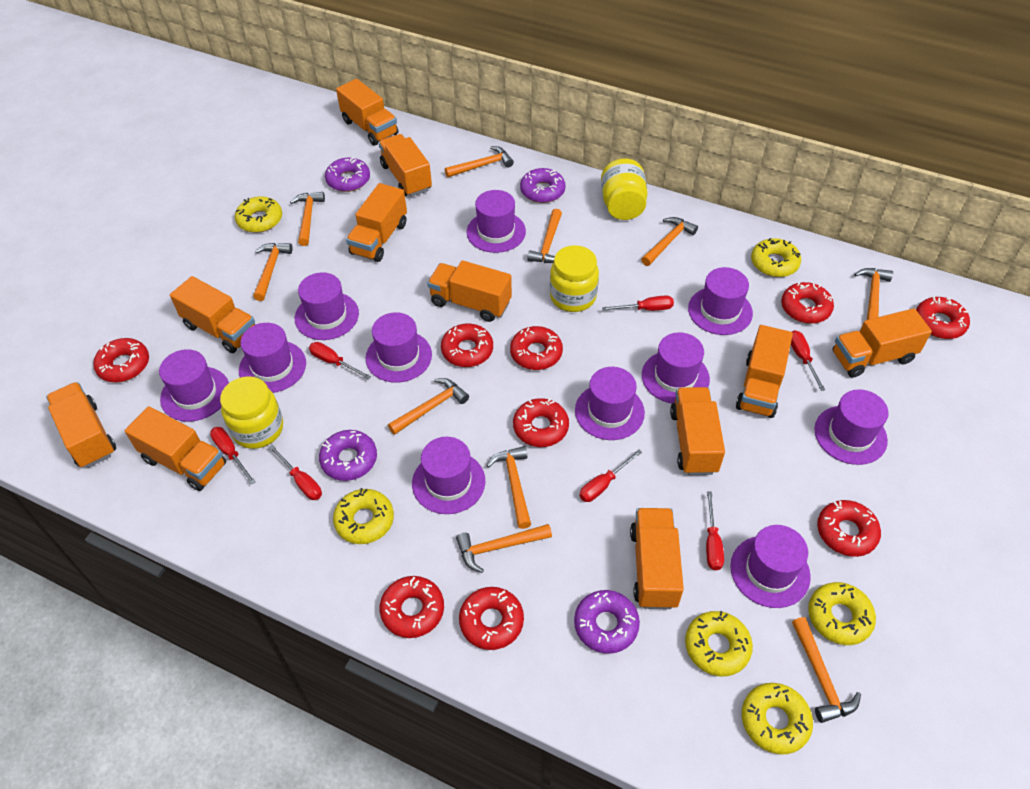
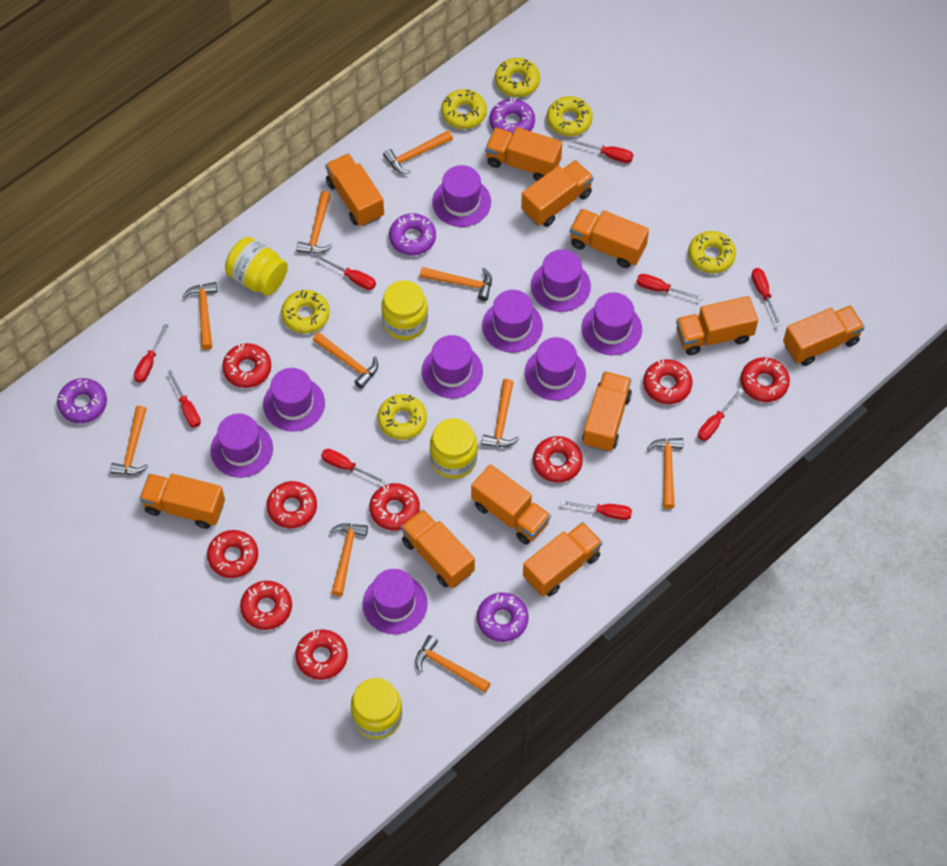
purple hat: 11 -> 9
red screwdriver: 7 -> 9
yellow jar: 3 -> 4

